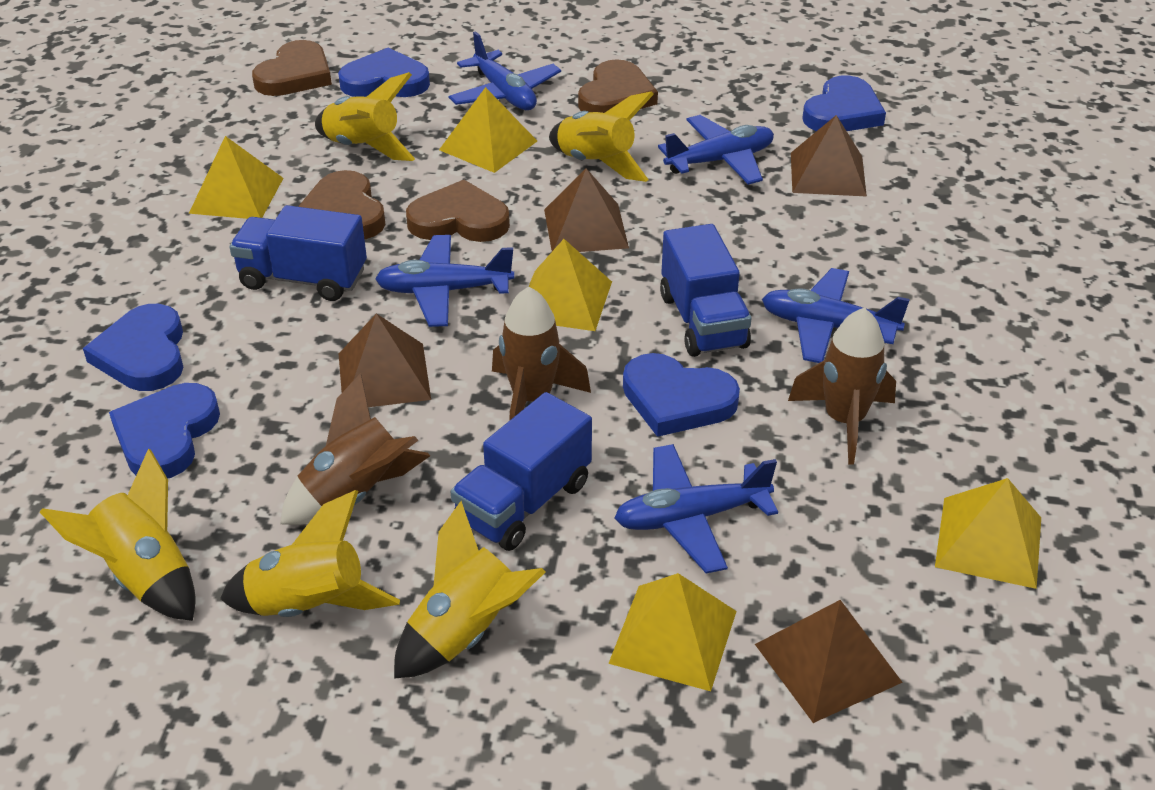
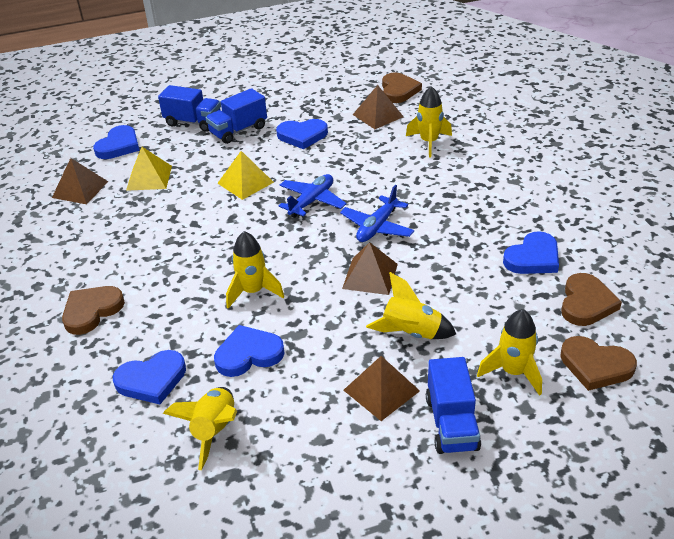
blue plane: 5 -> 2
brown rocket: 3 -> 0
yellow pyramid: 5 -> 2

